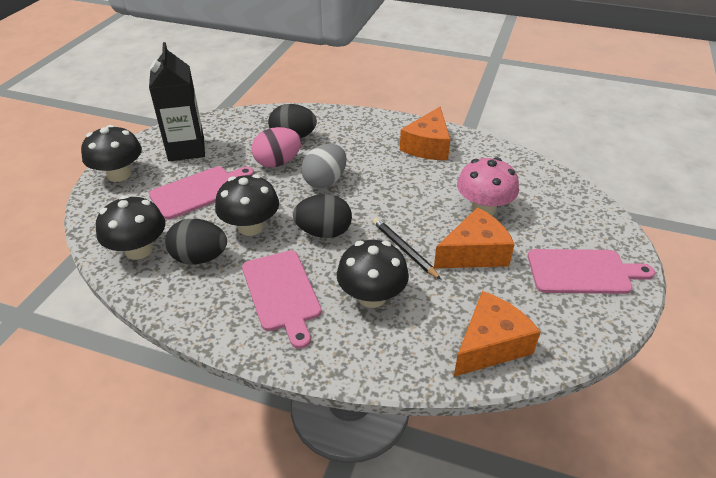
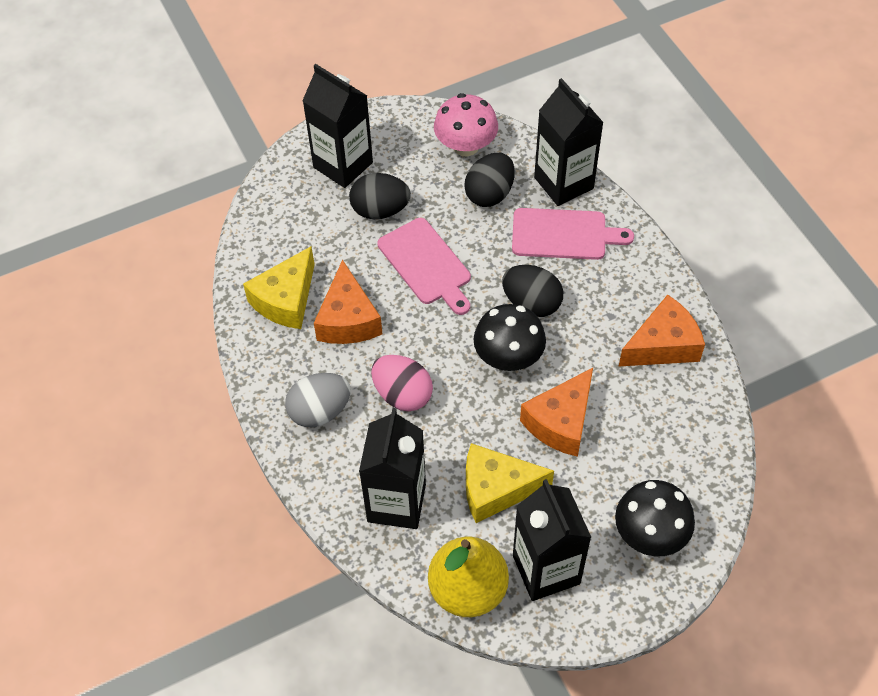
black carton: 1 -> 4
black mushroom: 4 -> 2
black pencil: 1 -> 0
pink cutting board: 3 -> 2
yellow cheese: 0 -> 2
yellow pear: 0 -> 1

